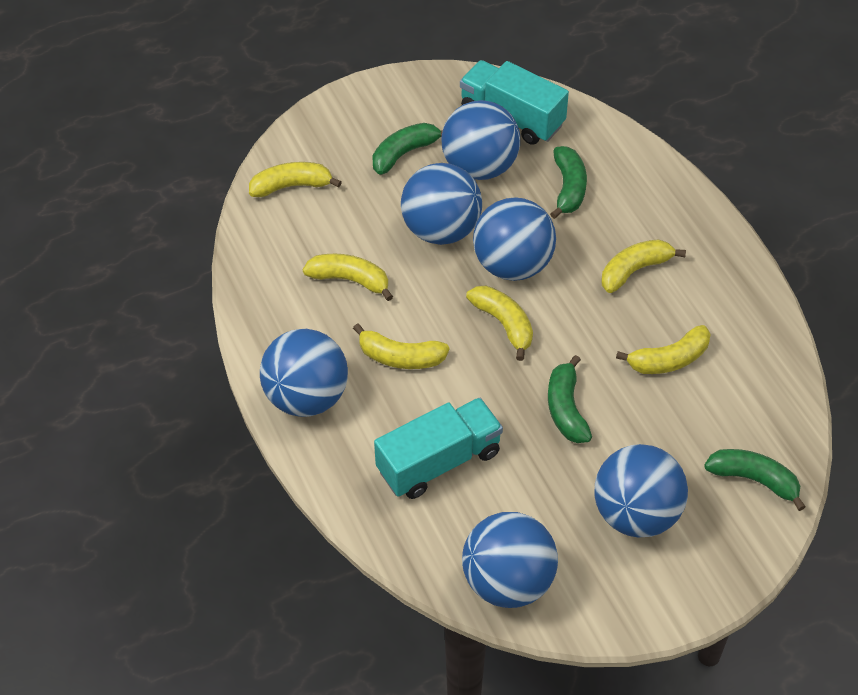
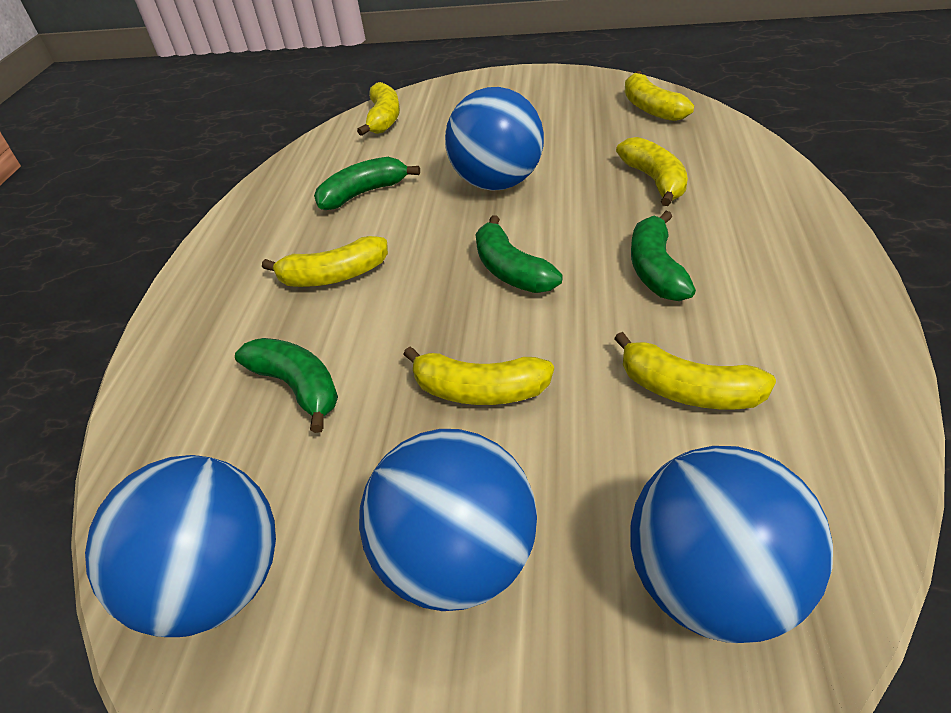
blue ball: 6 -> 4
turquoise truck: 2 -> 0

